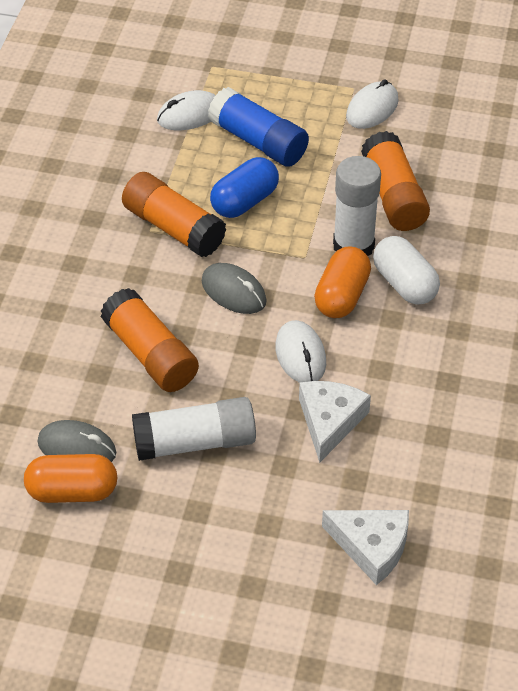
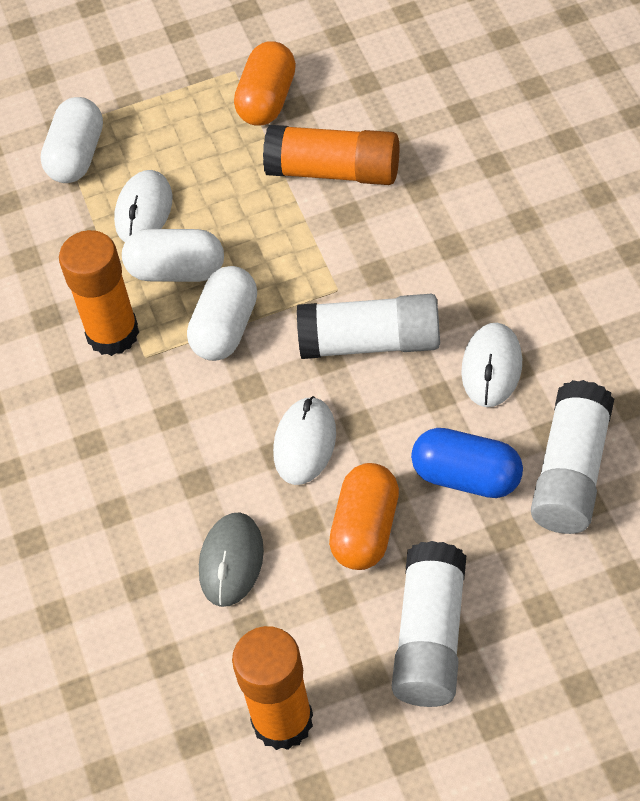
blue glue stick: 1 -> 0
grey mouse: 2 -> 1
white capsule: 1 -> 3
white cheese: 2 -> 0
white glue stick: 2 -> 3

